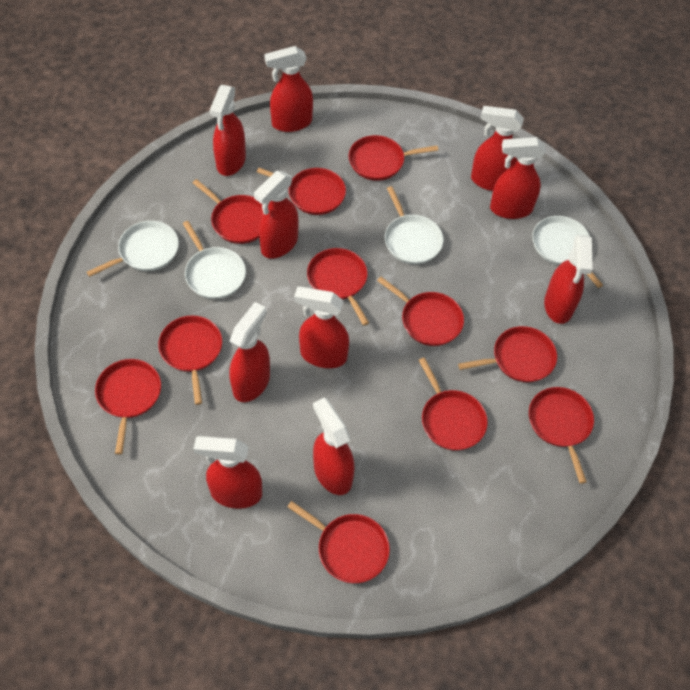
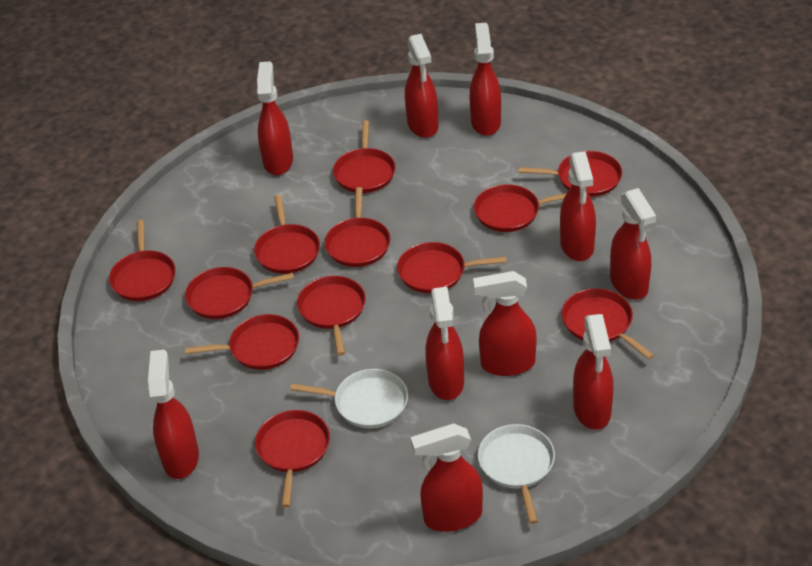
red pan: 11 -> 12
white pan: 4 -> 2

